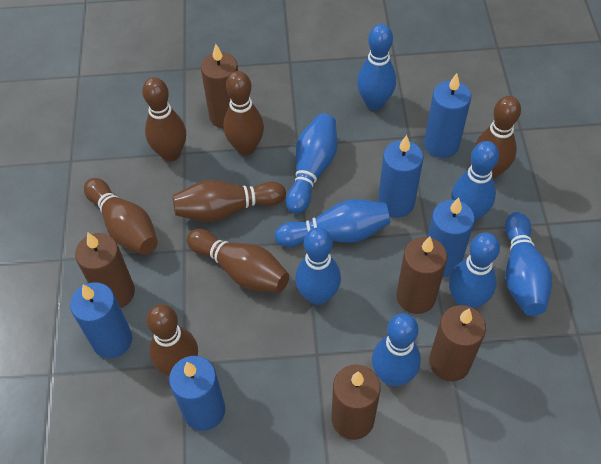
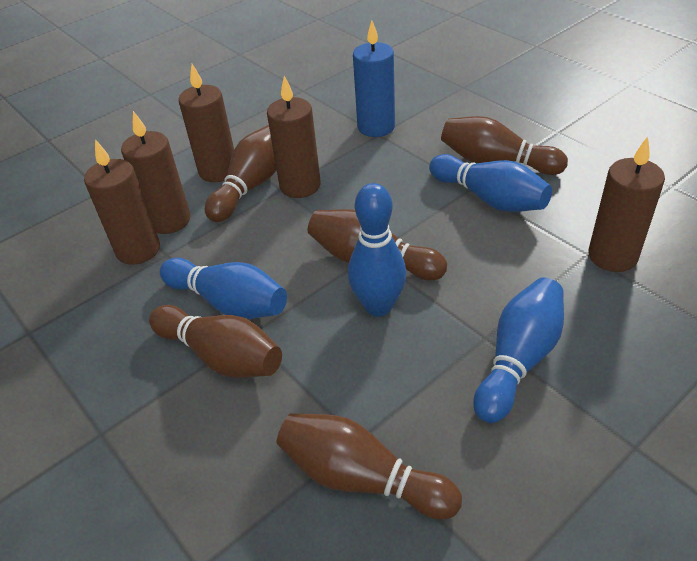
blue bowling pin: 8 -> 4
blue candle: 5 -> 1
brown bowling pin: 7 -> 5

